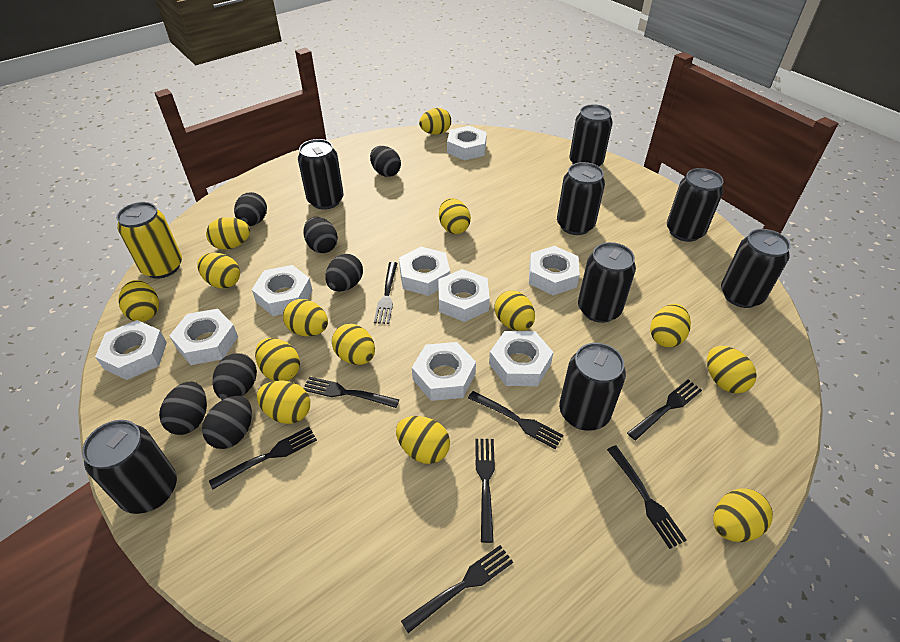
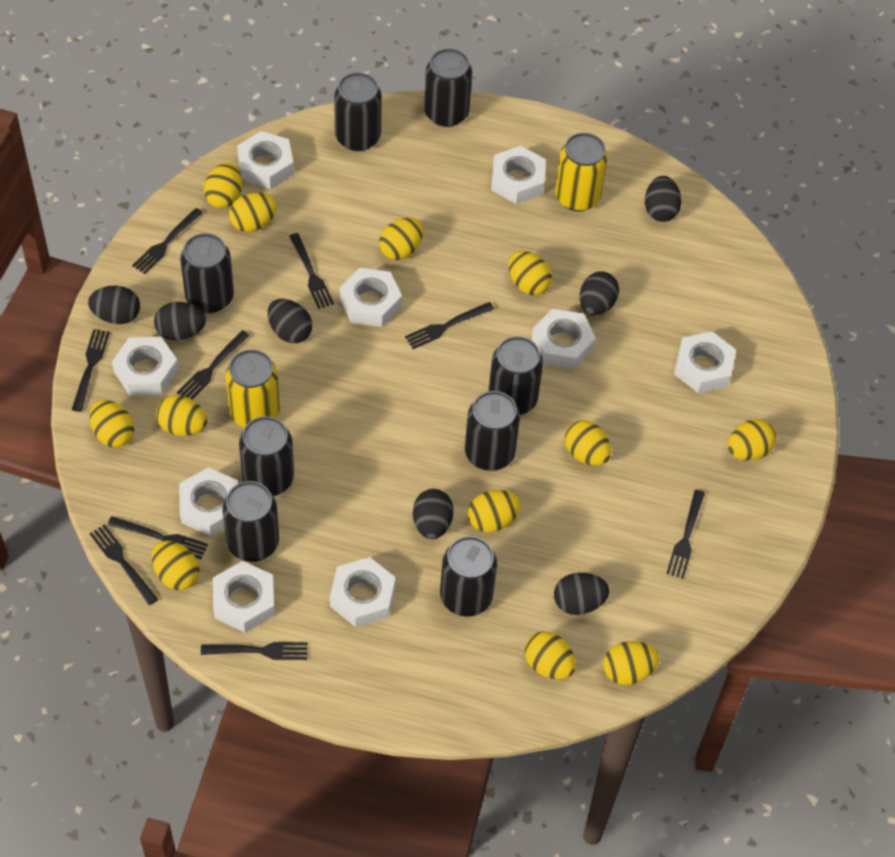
black fork: 8 -> 9
yellow can: 1 -> 2
yellow egg: 14 -> 12

